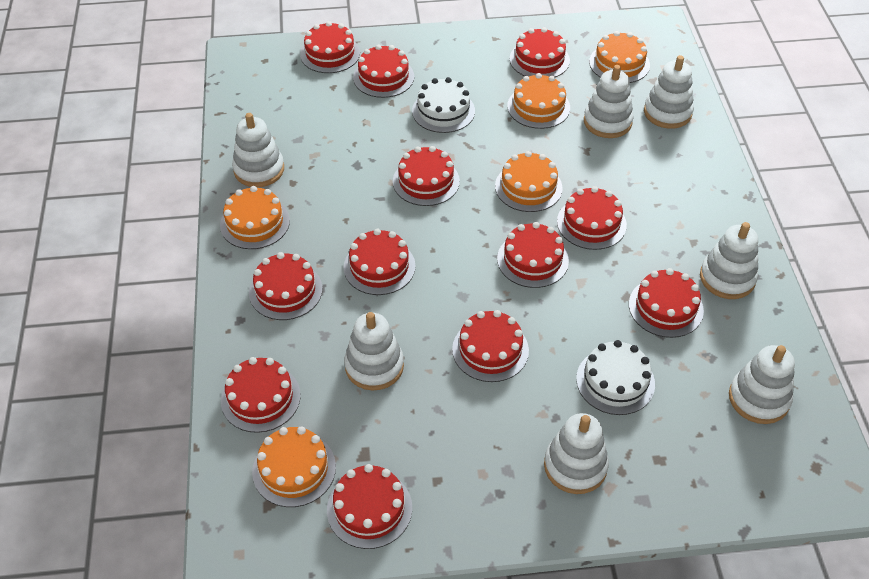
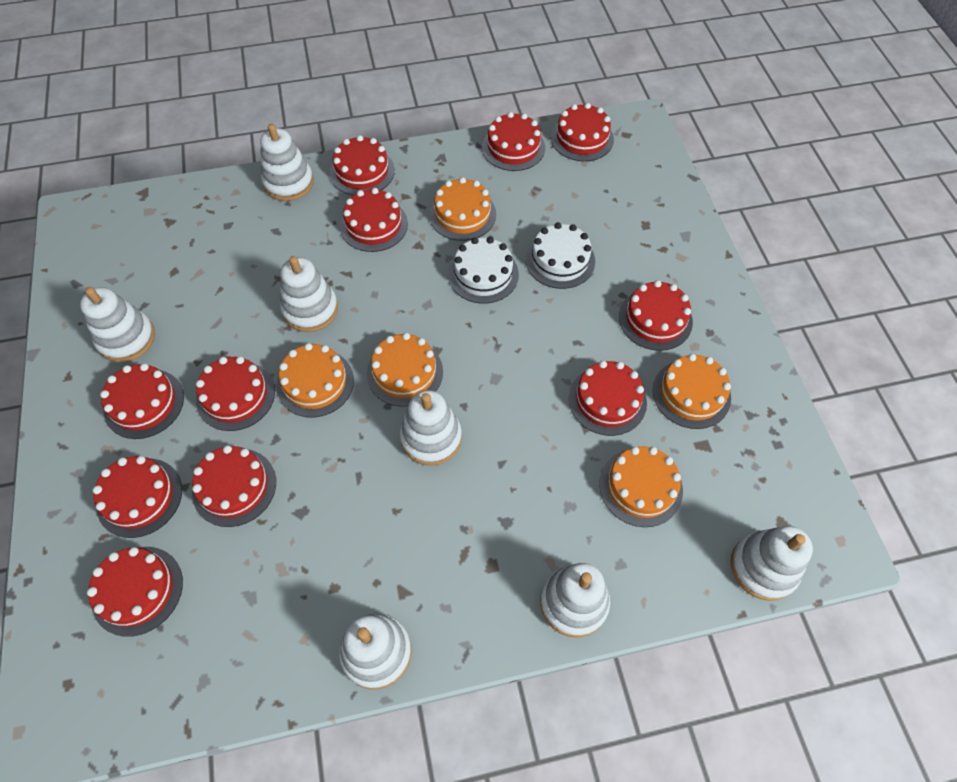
red cake: 12 -> 11

